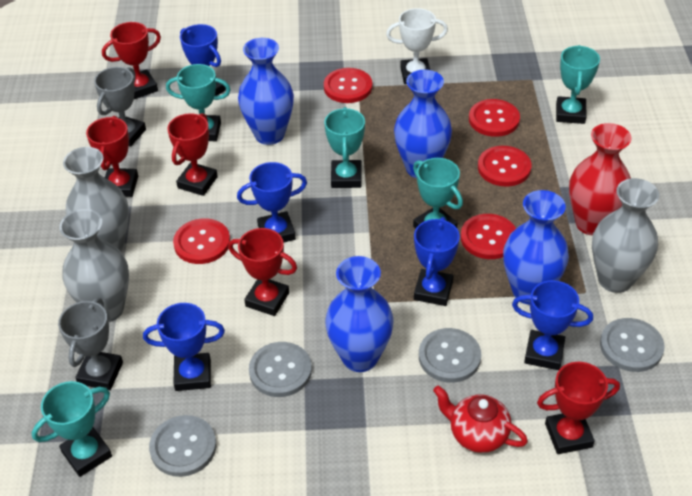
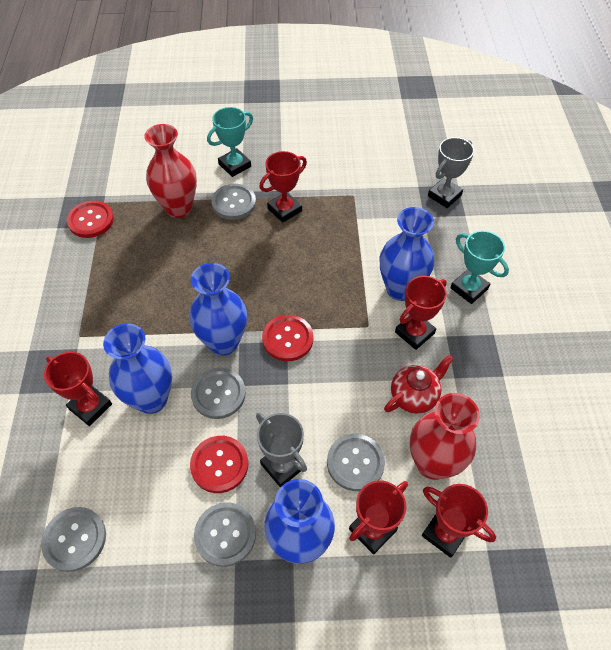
blue trophy: 5 -> 0
grey button: 4 -> 5
grey vase: 3 -> 0
red button: 5 -> 3
red vase: 1 -> 2
turquoise trophy: 5 -> 2
white trophy: 1 -> 0

